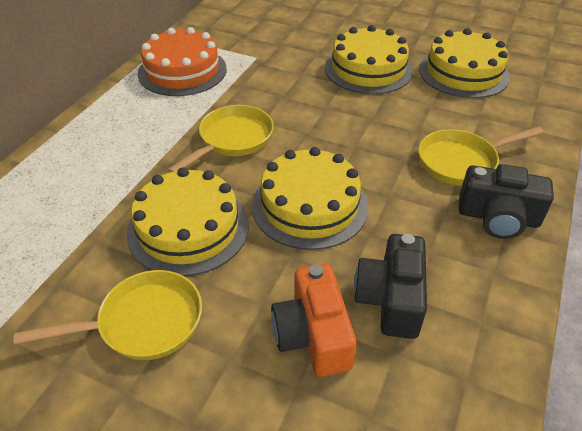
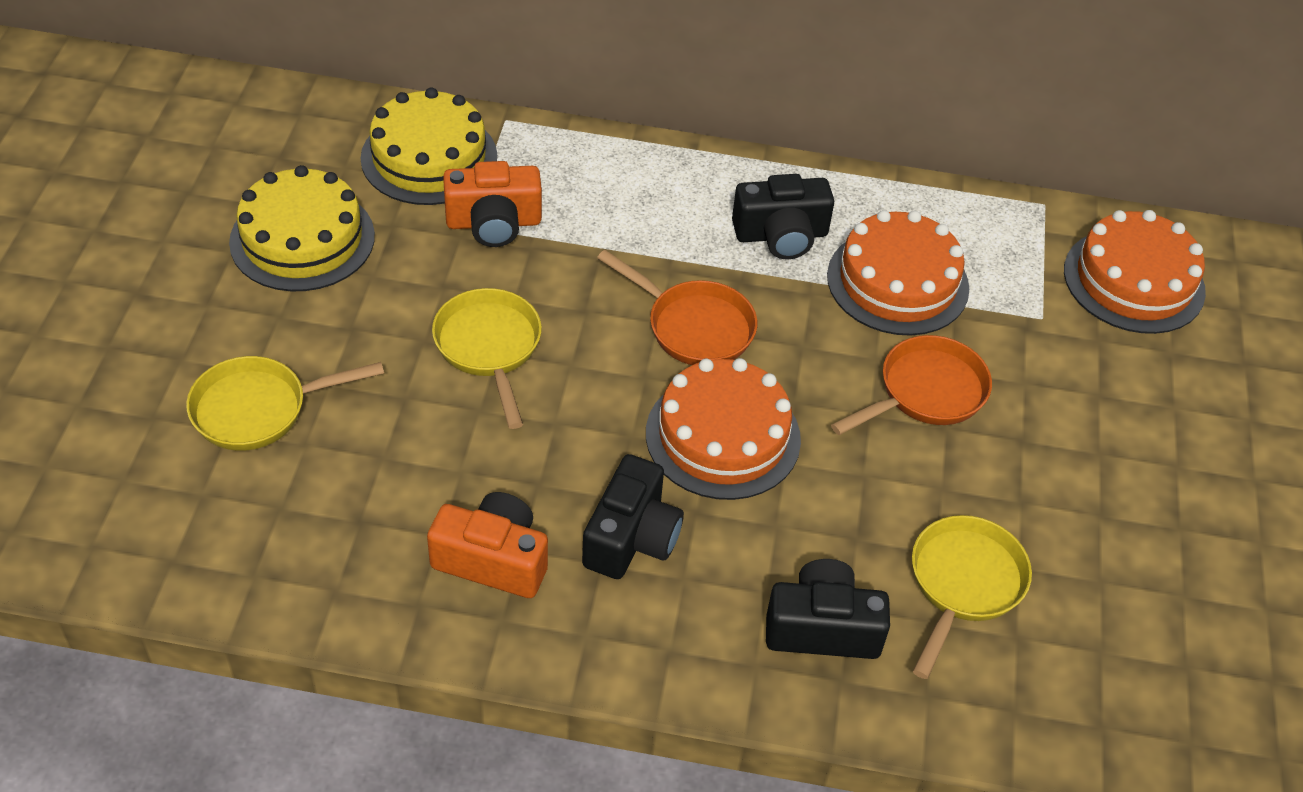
black camera: 2 -> 3
orange cake: 1 -> 3
orange camera: 1 -> 2
orange pan: 0 -> 2
yellow cake: 4 -> 2

